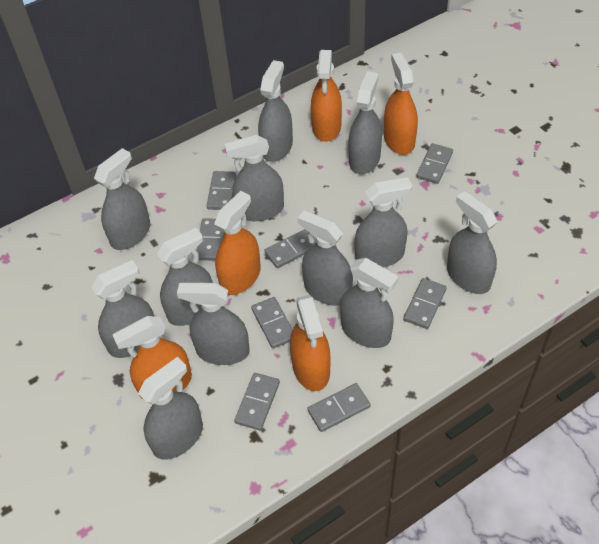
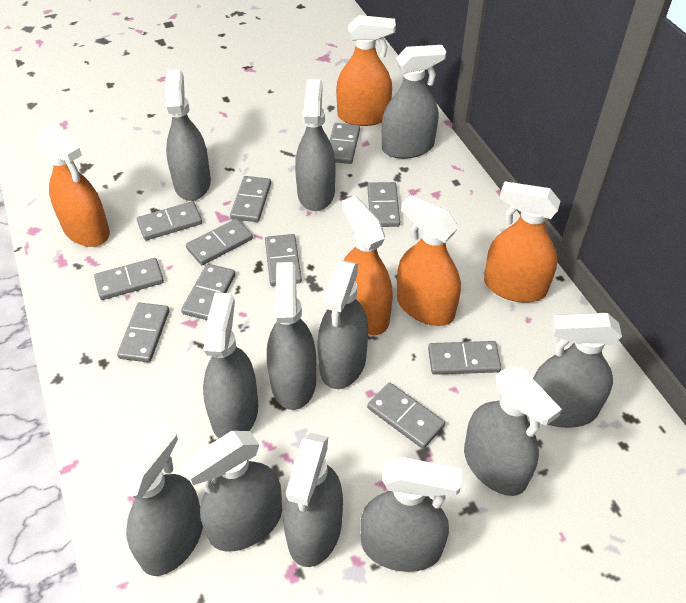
grey domino: 8 -> 11

